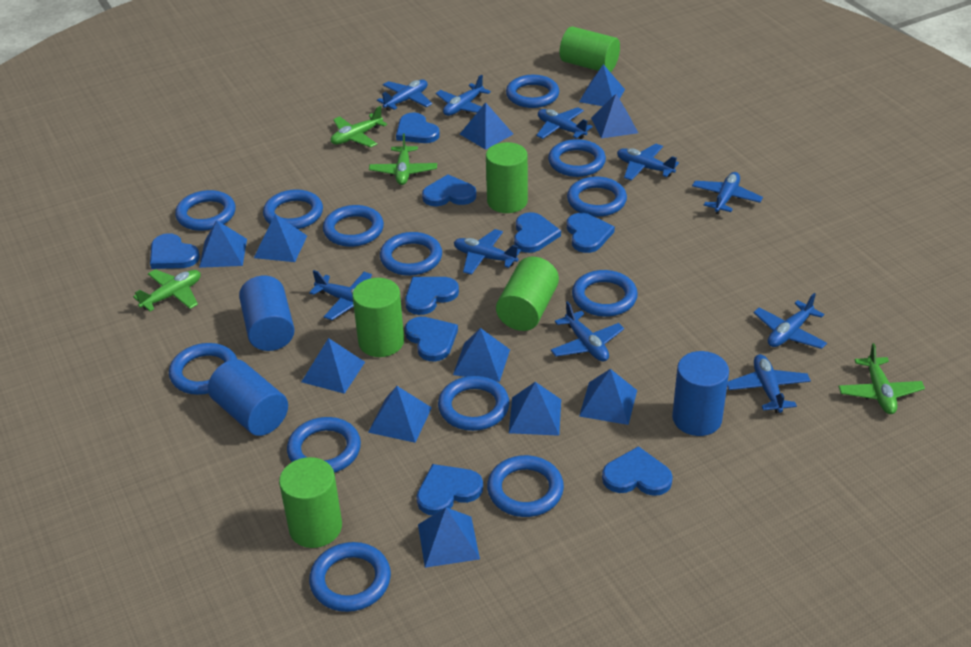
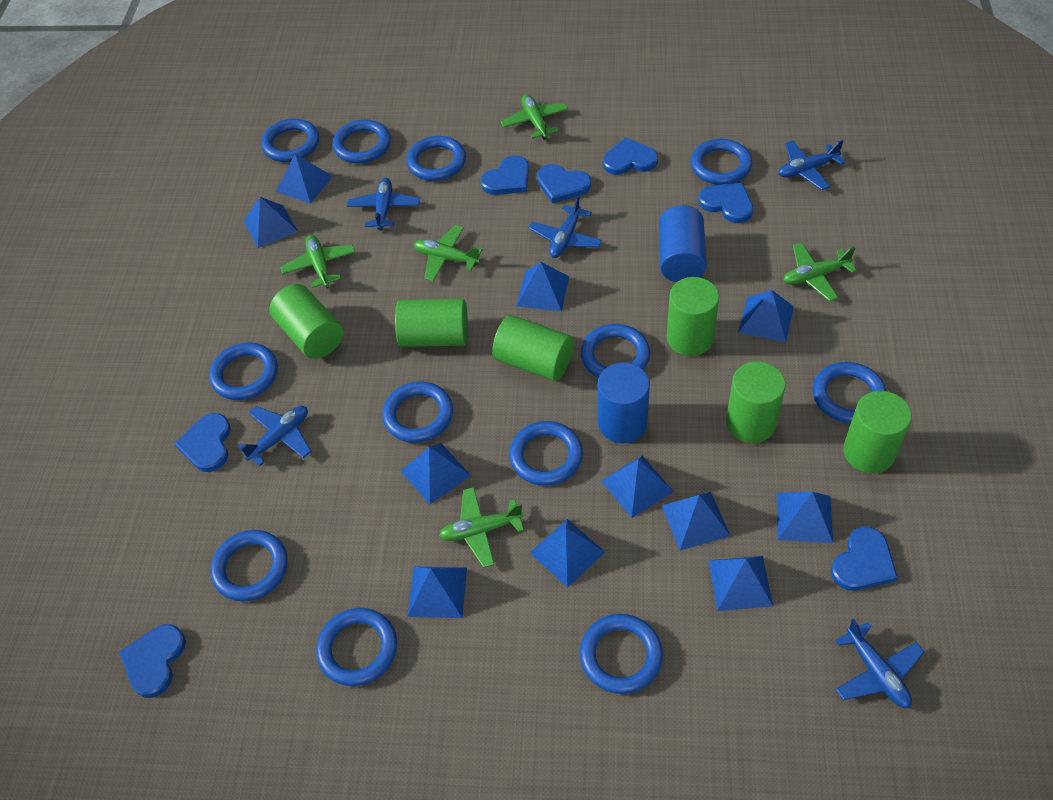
blue cylinder: 3 -> 2
blue heart: 9 -> 7
blue plane: 10 -> 5
blue ring: 13 -> 12
green cylinder: 5 -> 6
green plane: 4 -> 5

